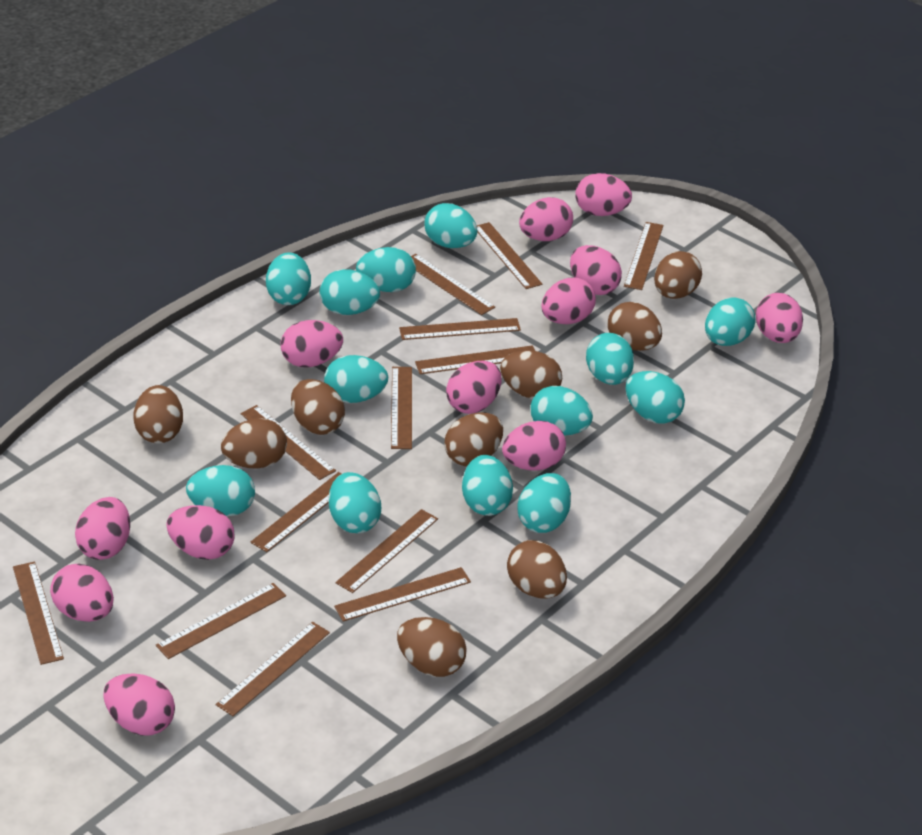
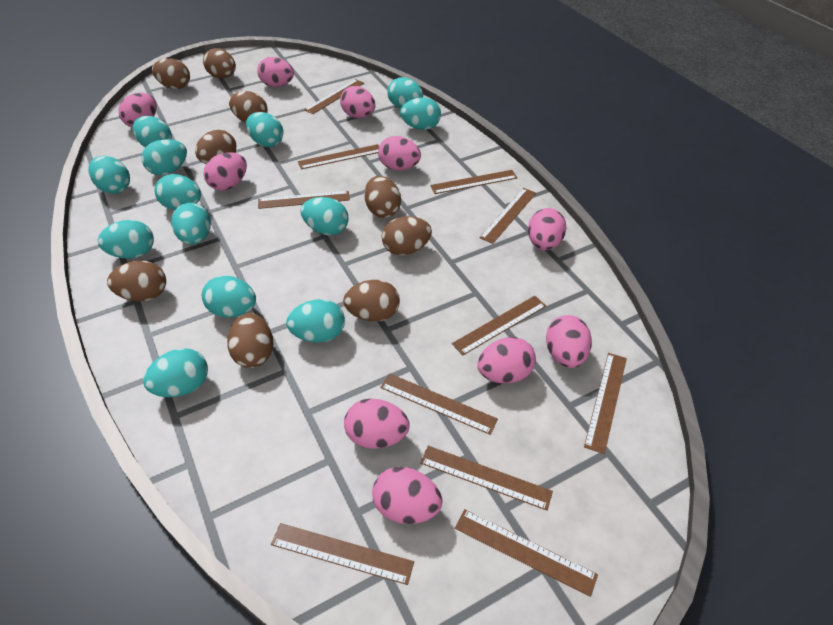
brown ruler: 13 -> 11
pink egg: 12 -> 10

